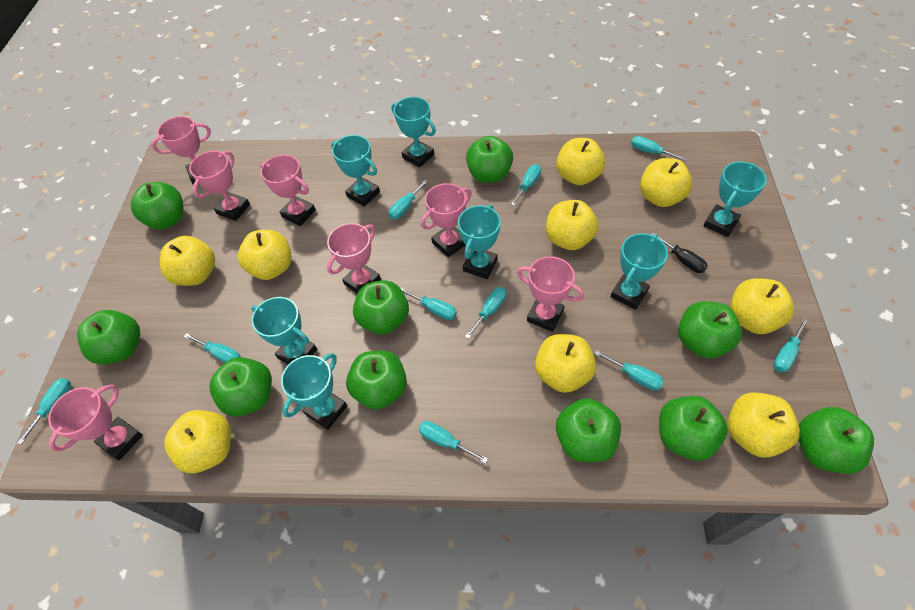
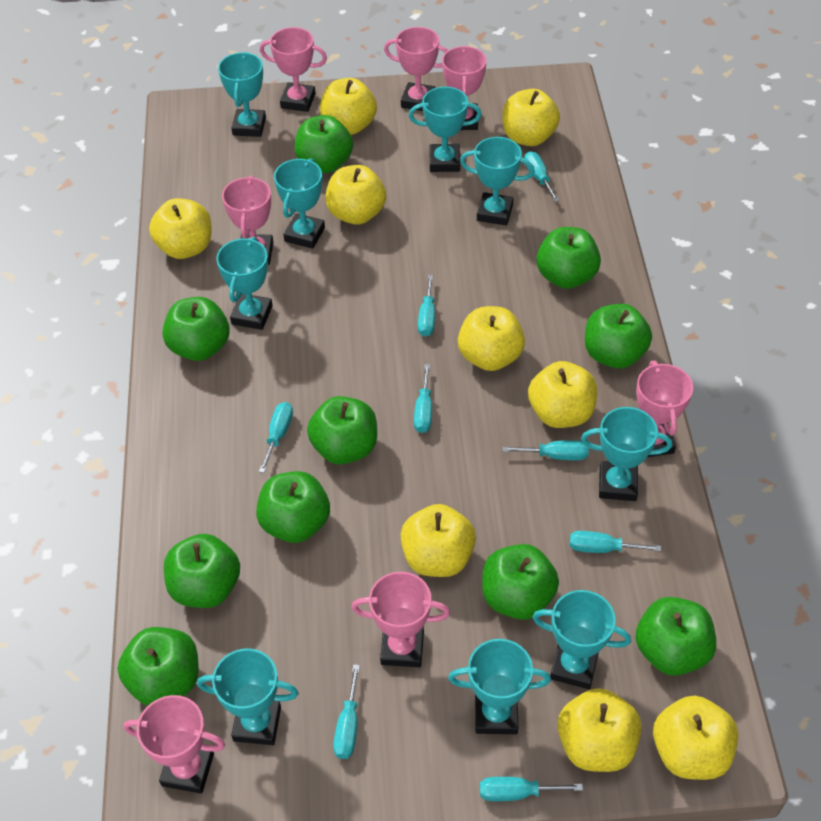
black screwdriver: 1 -> 0
turquoise screwdriver: 10 -> 8
turquoise trophy: 7 -> 9

